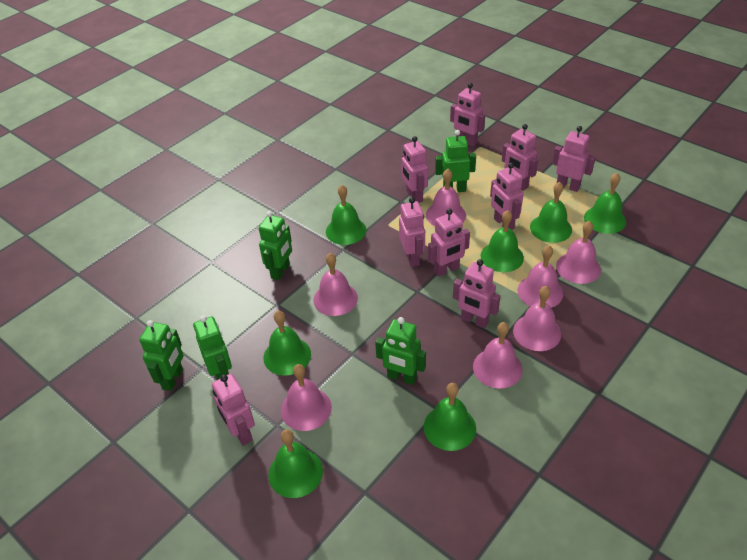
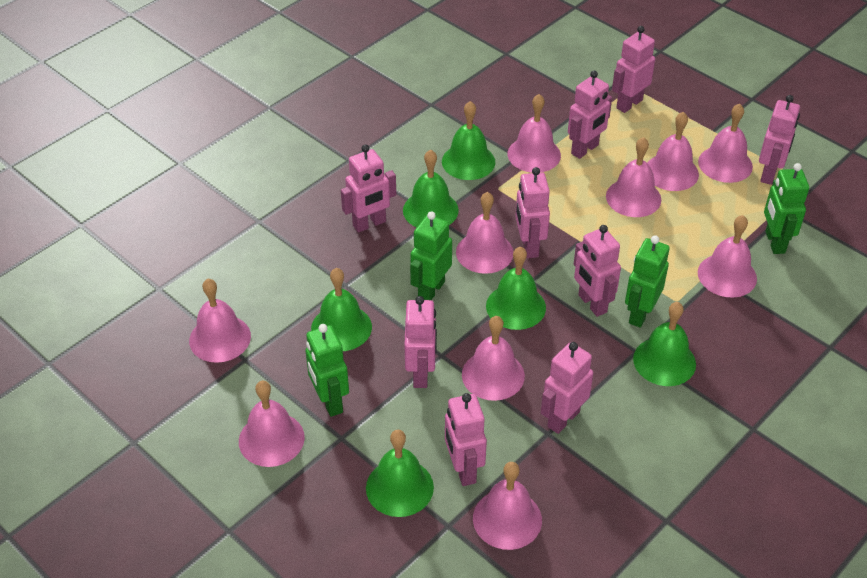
green bell: 7 -> 6
green robot: 5 -> 4
pink bell: 7 -> 10

